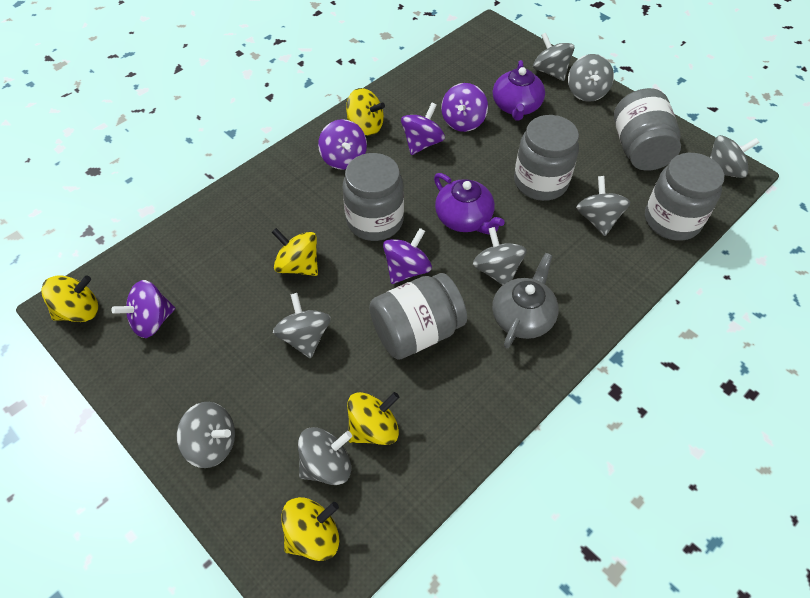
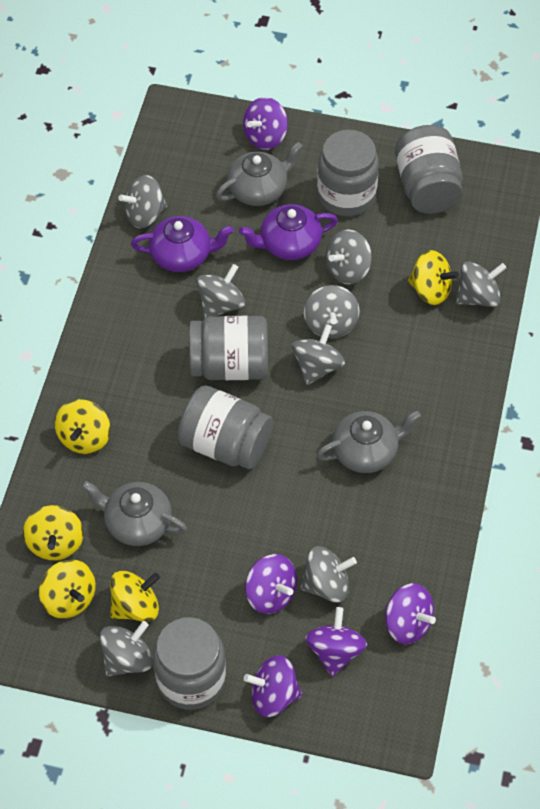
grey teapot: 1 -> 3

